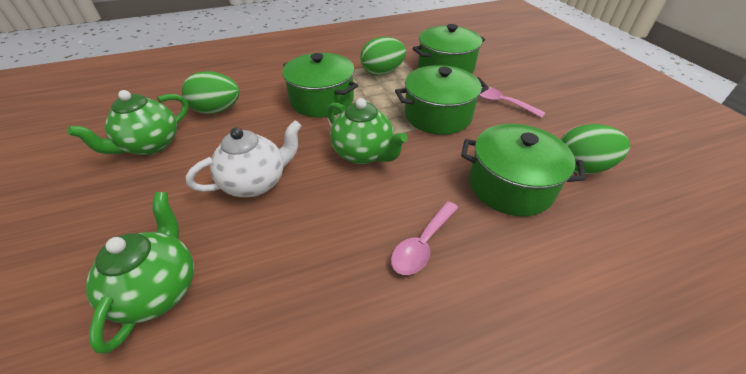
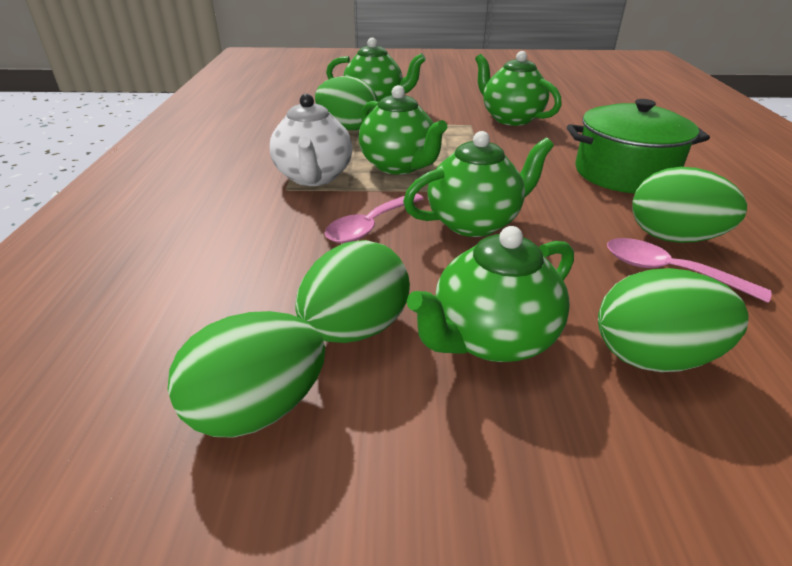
green egg: 3 -> 5
green pot: 4 -> 1
green teapot: 3 -> 5

